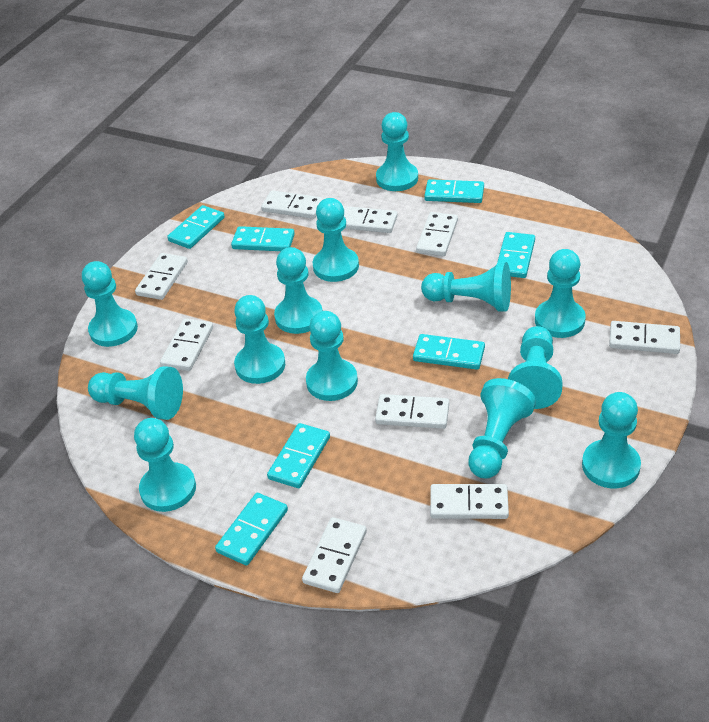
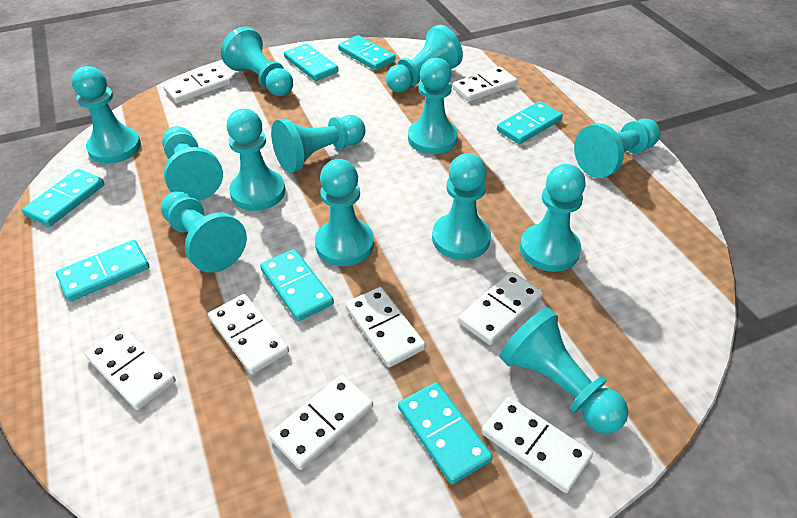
white domino: 9 -> 8

